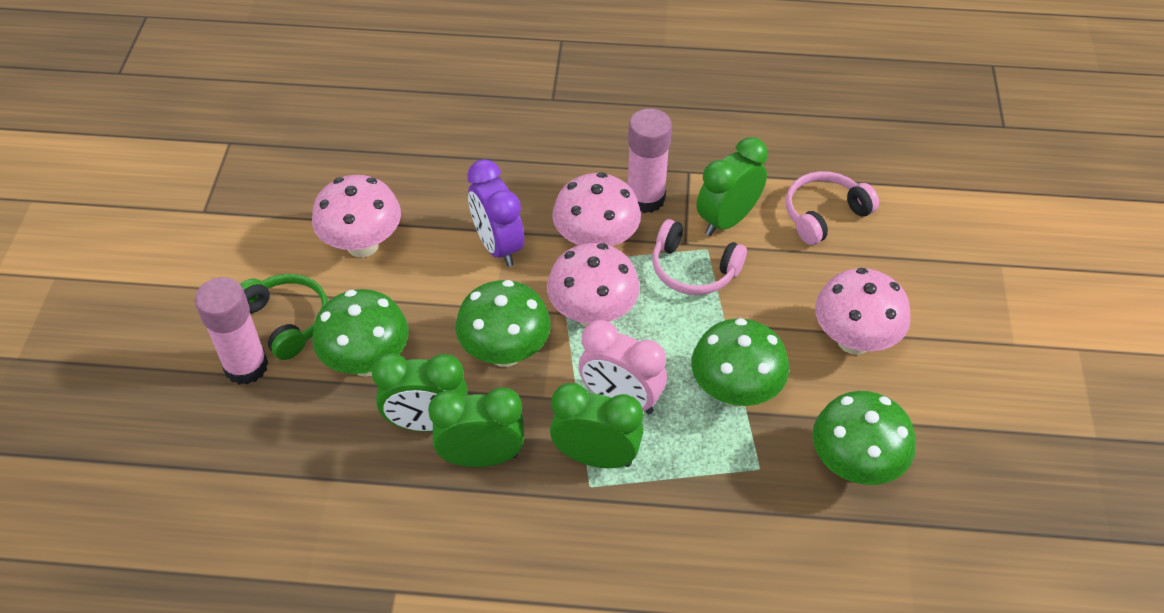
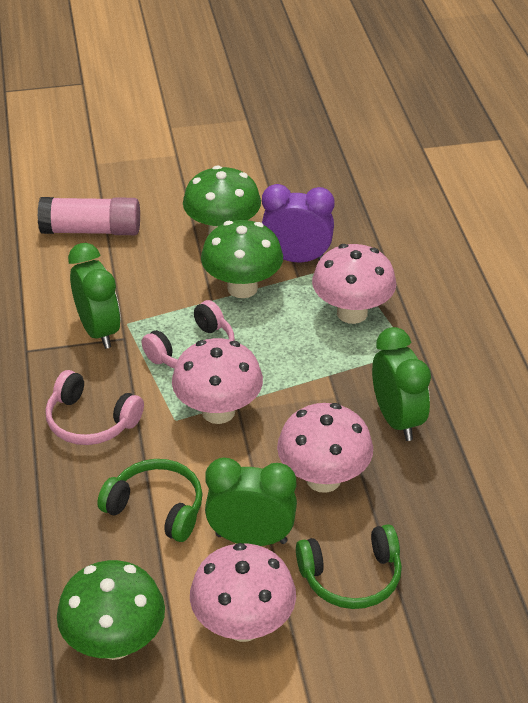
green clock: 4 -> 3
green headphones: 1 -> 2
green mushroom: 4 -> 3
pink clock: 1 -> 0
pink glue stick: 2 -> 1

